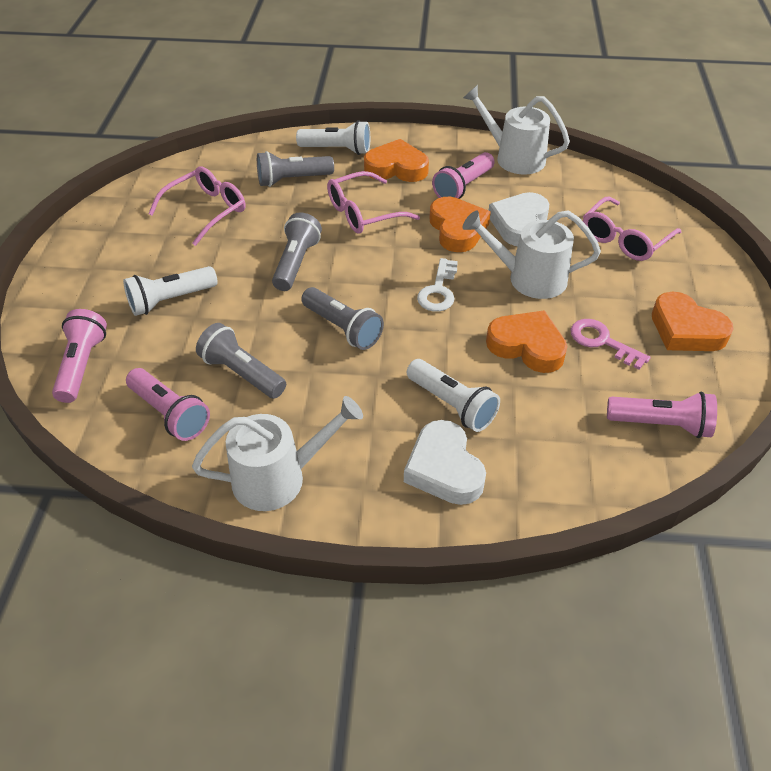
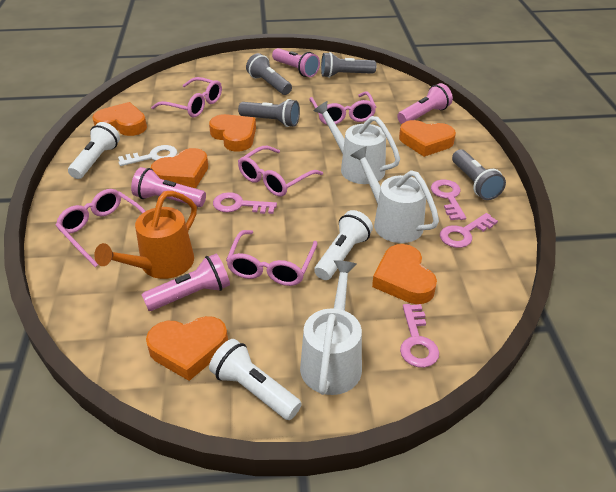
orange heart: 4 -> 6
orange watering can: 0 -> 1
pink glasses: 3 -> 5
pink key: 1 -> 4
white heart: 2 -> 0

